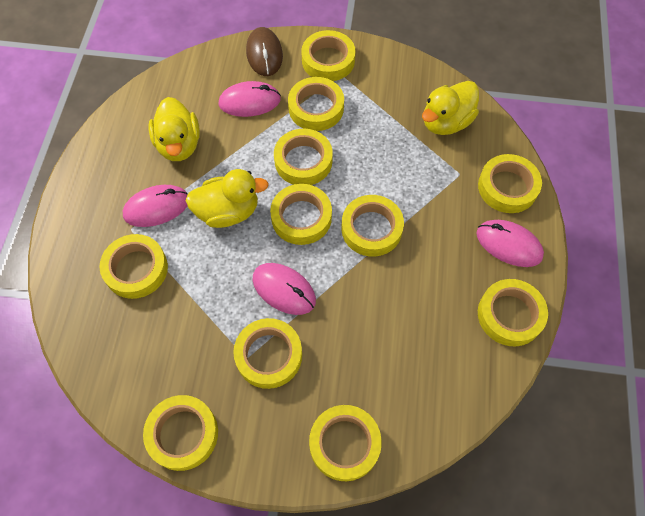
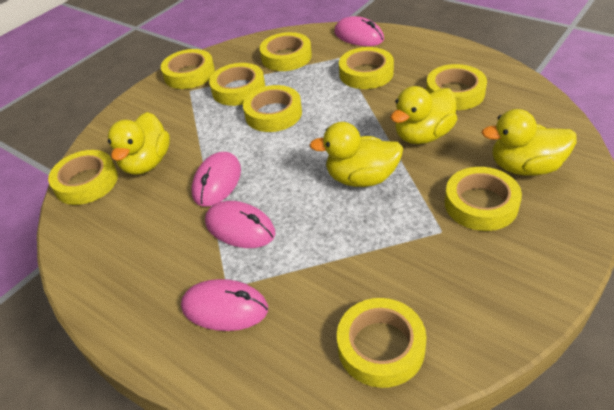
brown mouse: 1 -> 0
yellow duck: 3 -> 4
yellow tape: 11 -> 9

